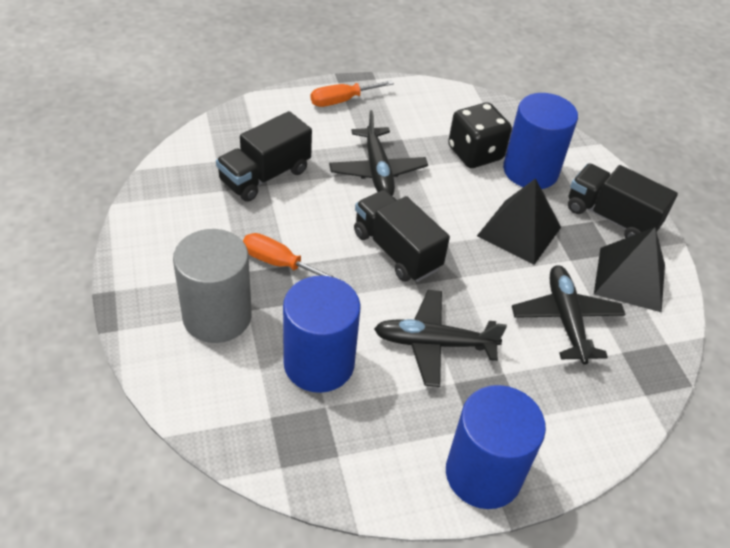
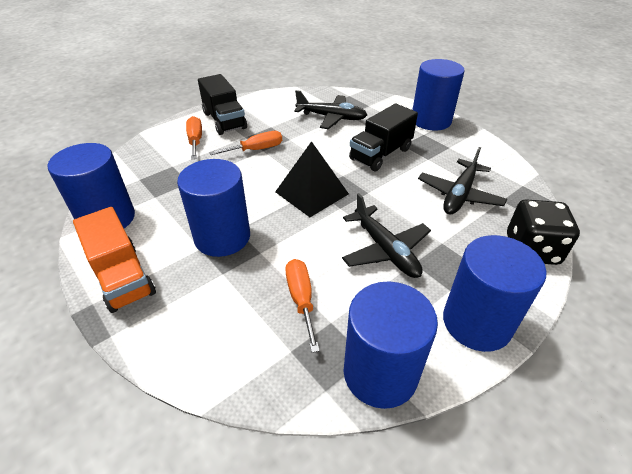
black pyramid: 2 -> 1
black truck: 3 -> 2
blue cylinder: 3 -> 5
grey cylinder: 1 -> 0
orange screwdriver: 2 -> 3
orange truck: 0 -> 1

